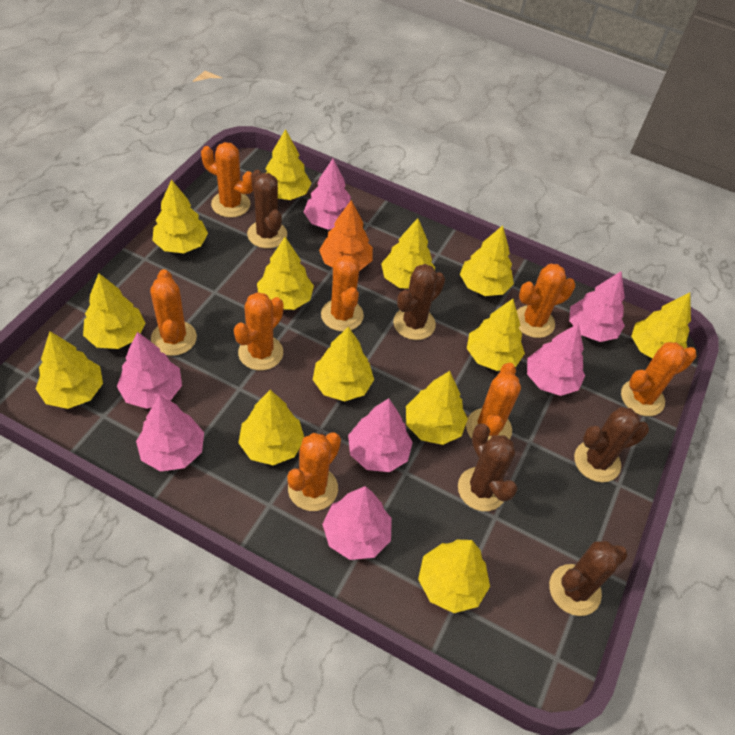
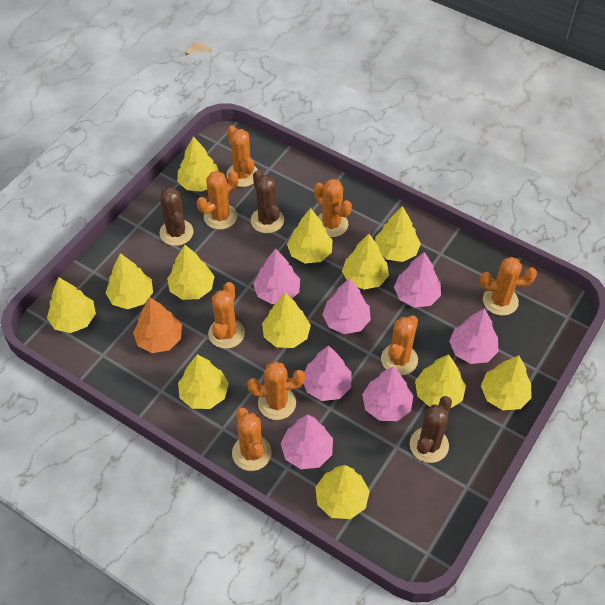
brown cactus: 5 -> 3
yellow tree: 13 -> 12

